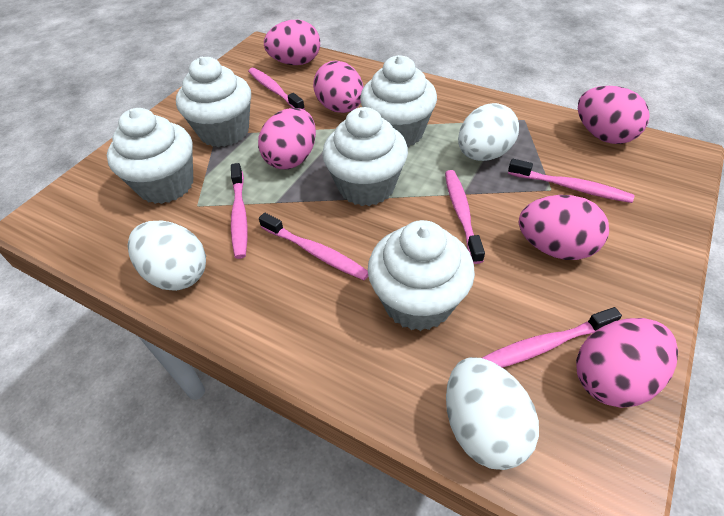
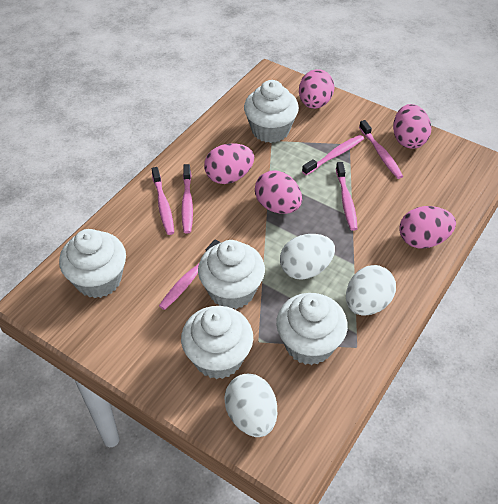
pink egg: 6 -> 5

